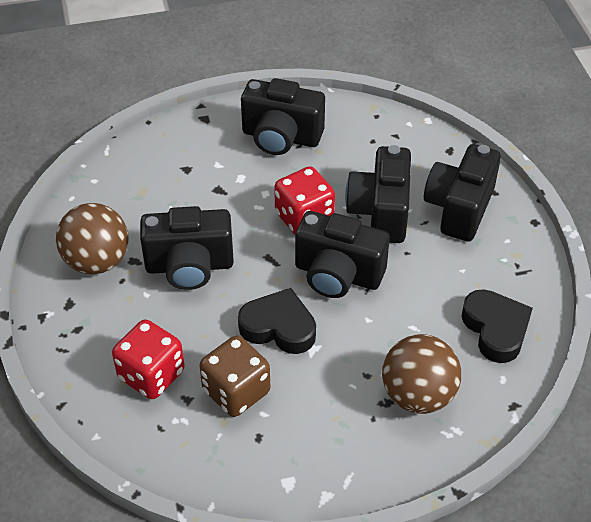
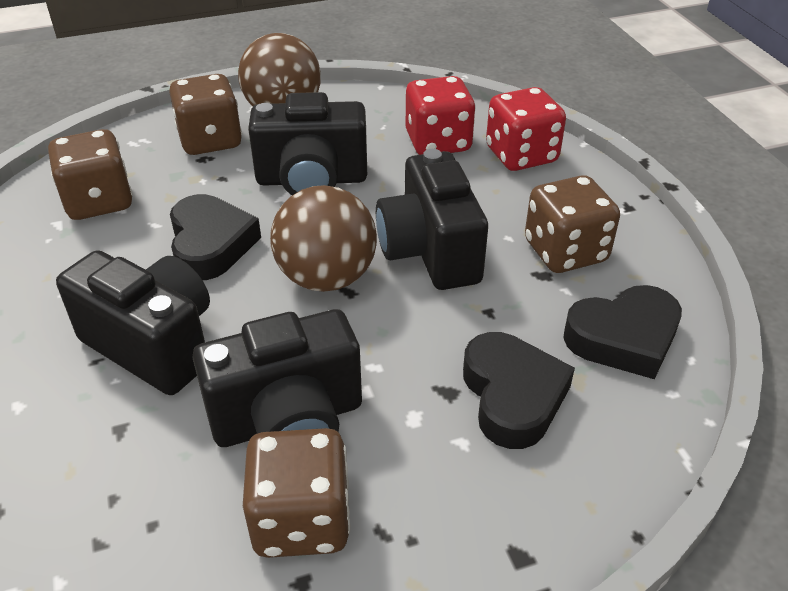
black camera: 5 -> 4
black heart: 2 -> 3
brown dice: 1 -> 4

